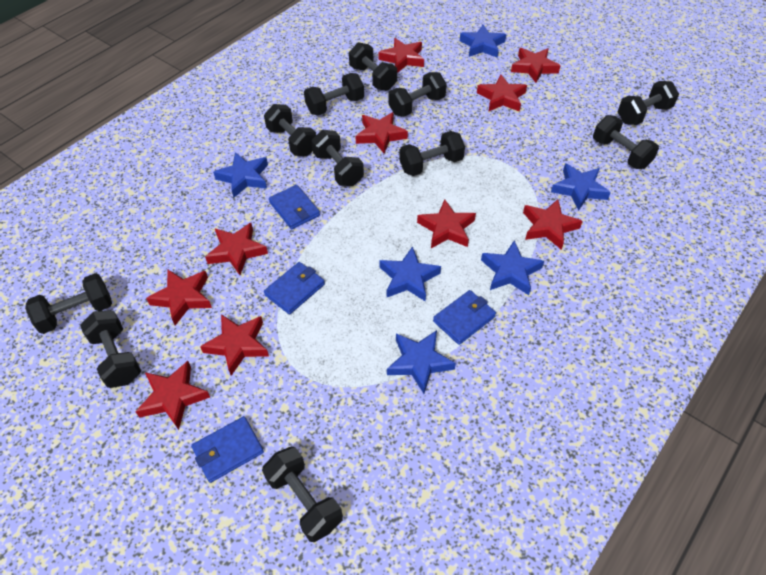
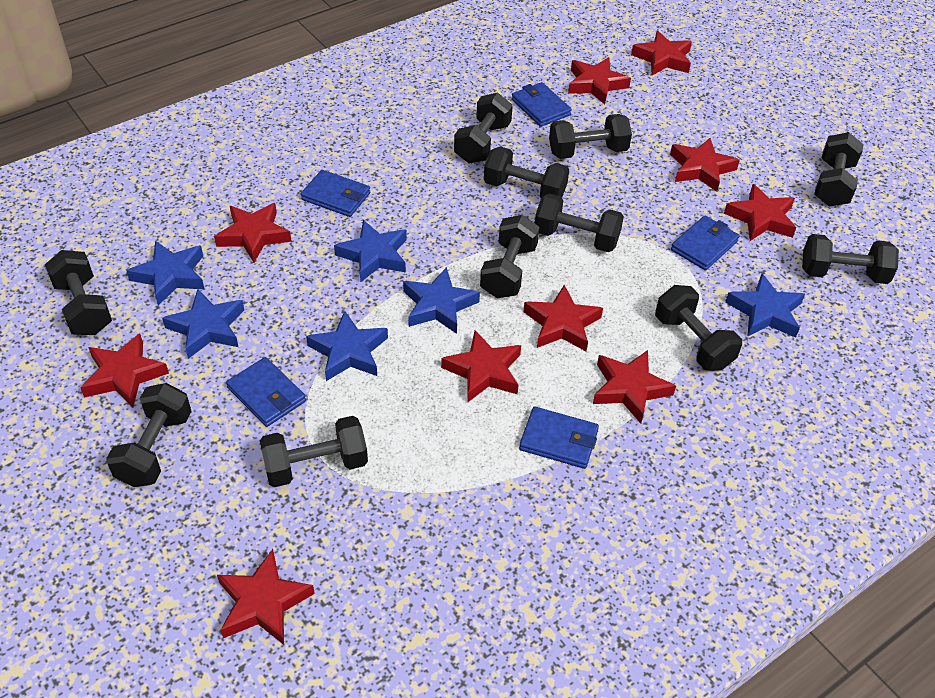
blue wallet: 4 -> 5

